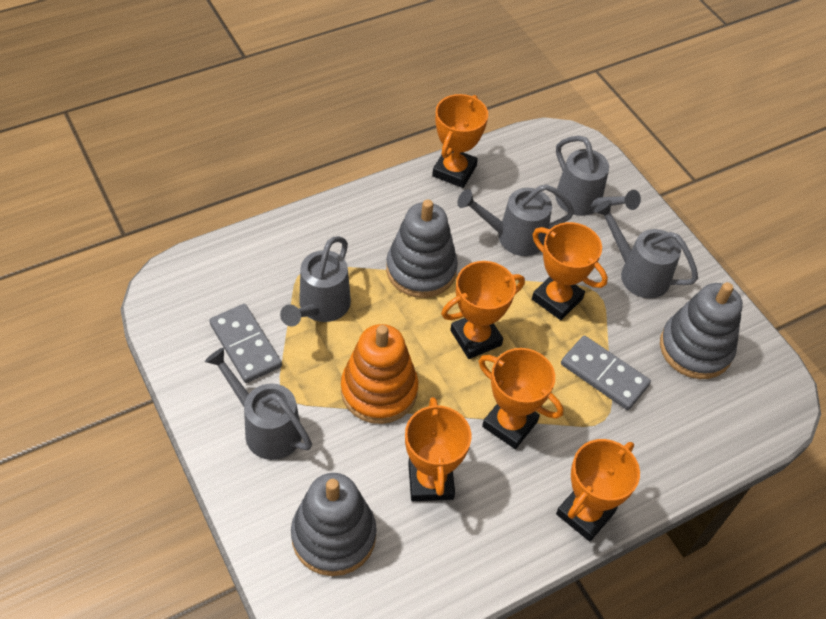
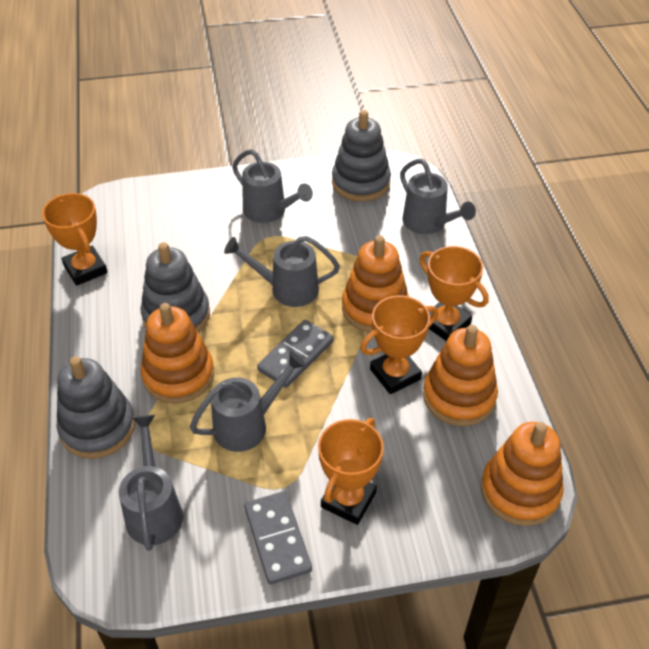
orange stacking toy: 1 -> 4
orange trophy: 6 -> 4

